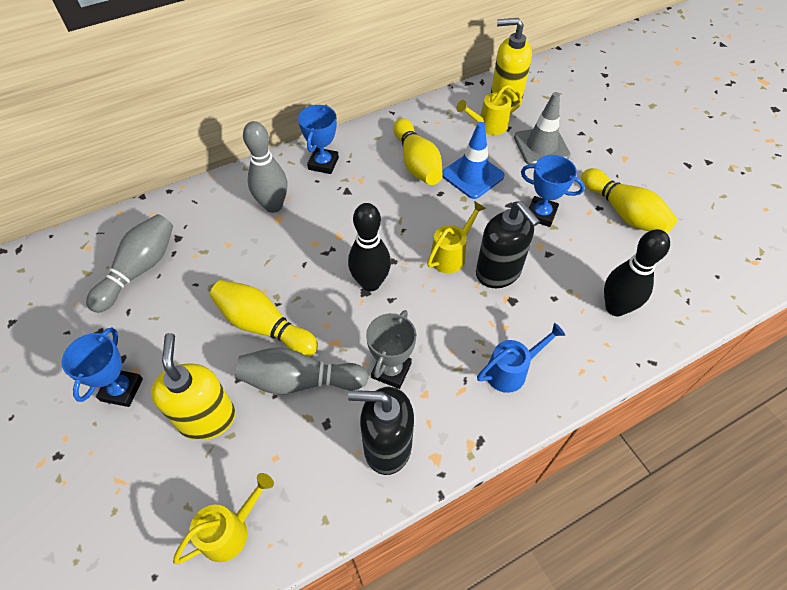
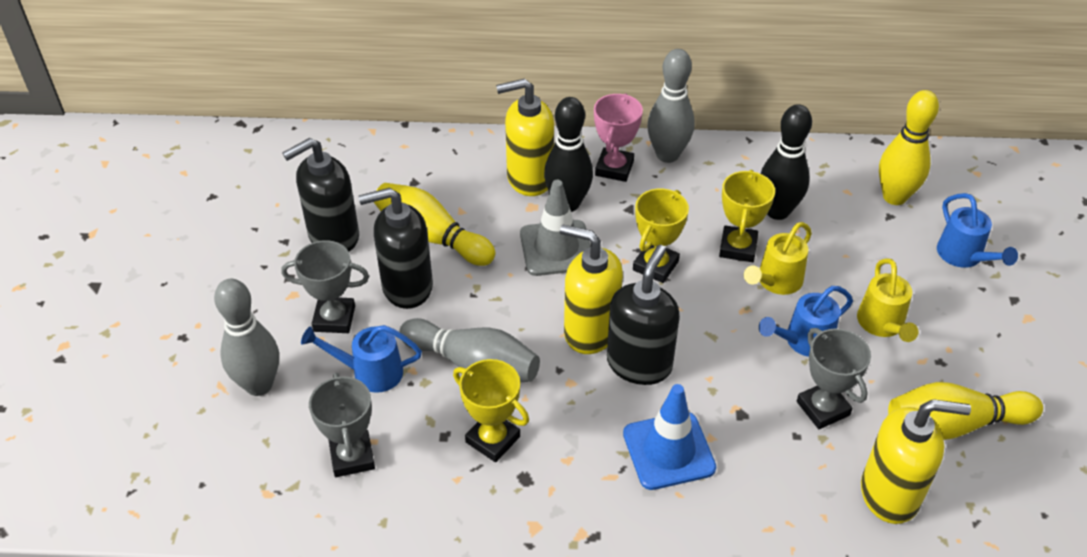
black soap dispenser: 2 -> 3
blue trophy: 3 -> 0
blue watering can: 1 -> 3
grey trophy: 1 -> 3
pink trophy: 0 -> 1
yellow soap dispenser: 2 -> 3
yellow trophy: 0 -> 3
yellow watering can: 3 -> 2

